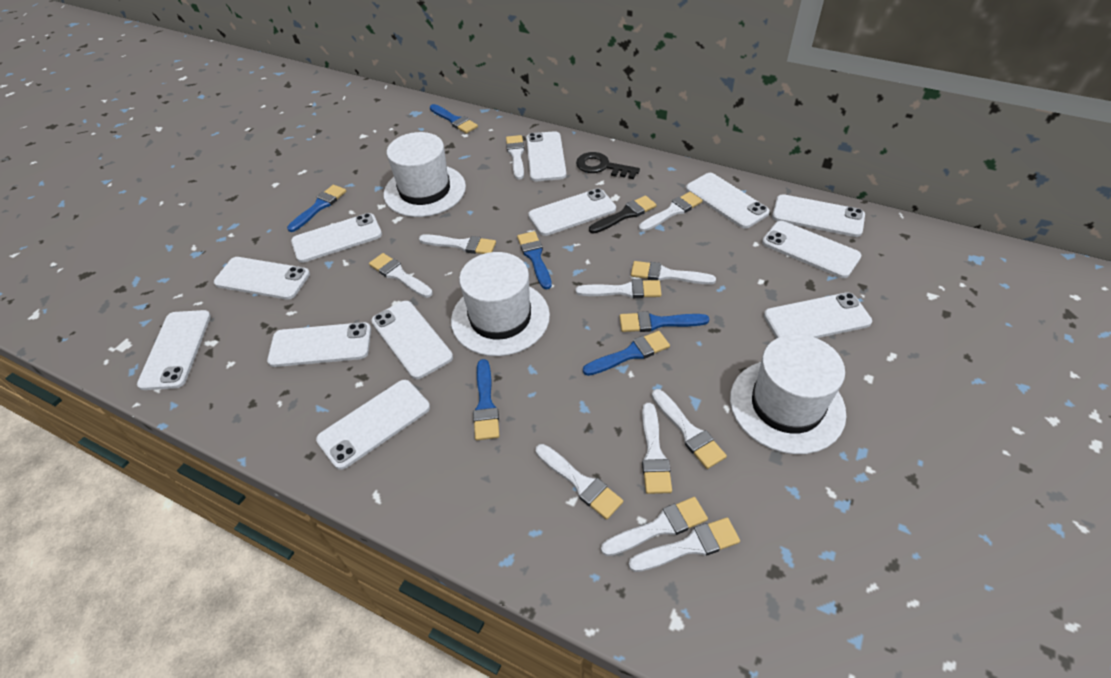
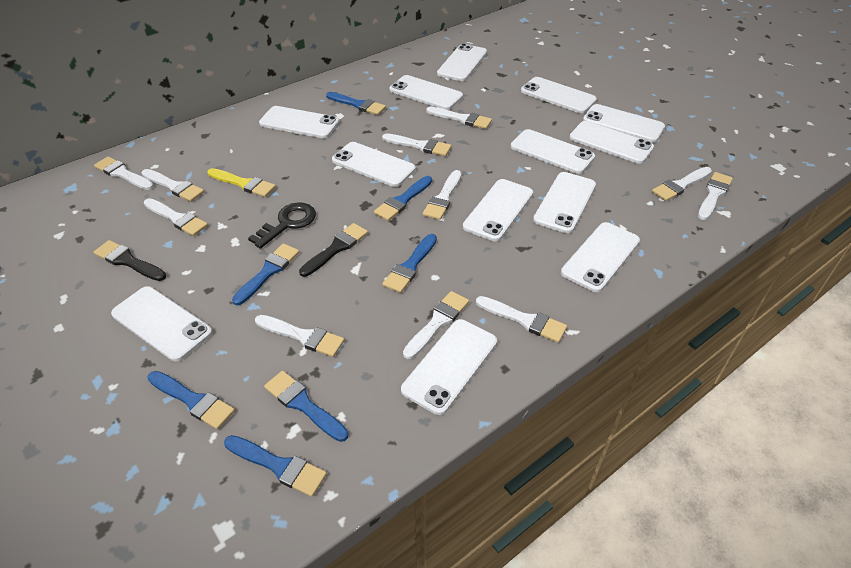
black brush: 1 -> 2
blue brush: 6 -> 7
white hat: 3 -> 0
white phone: 12 -> 13
yellow brush: 0 -> 1

